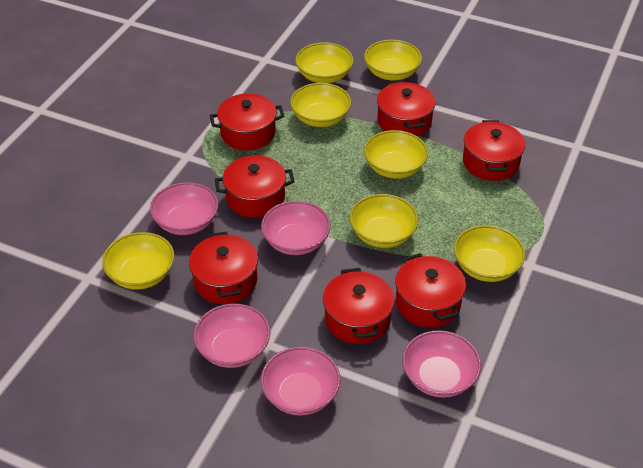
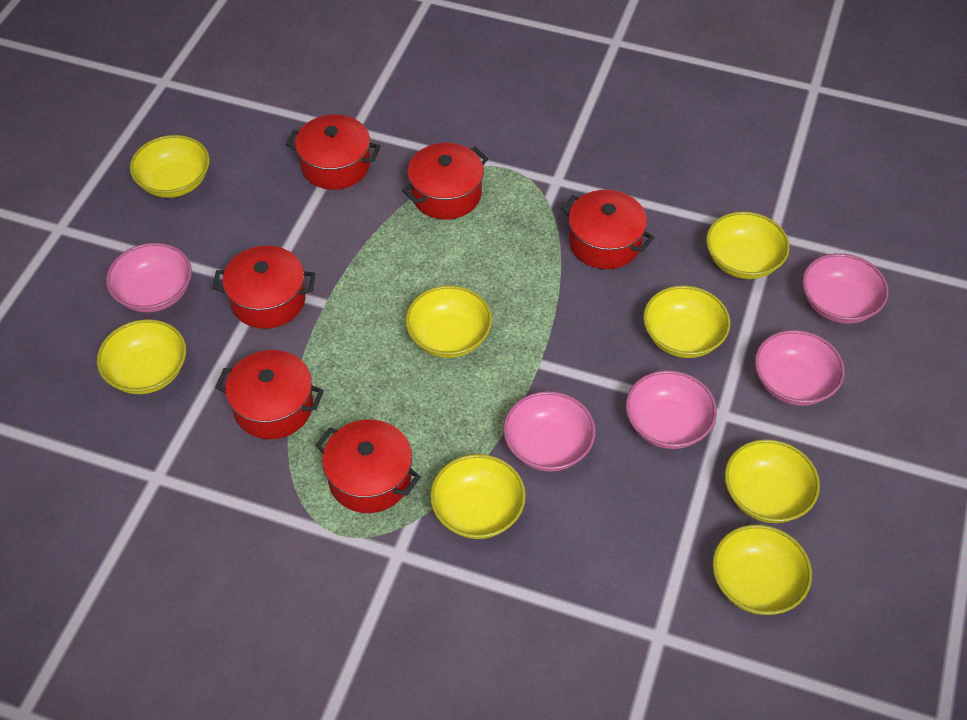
red pot: 7 -> 6
yellow bowl: 7 -> 8

